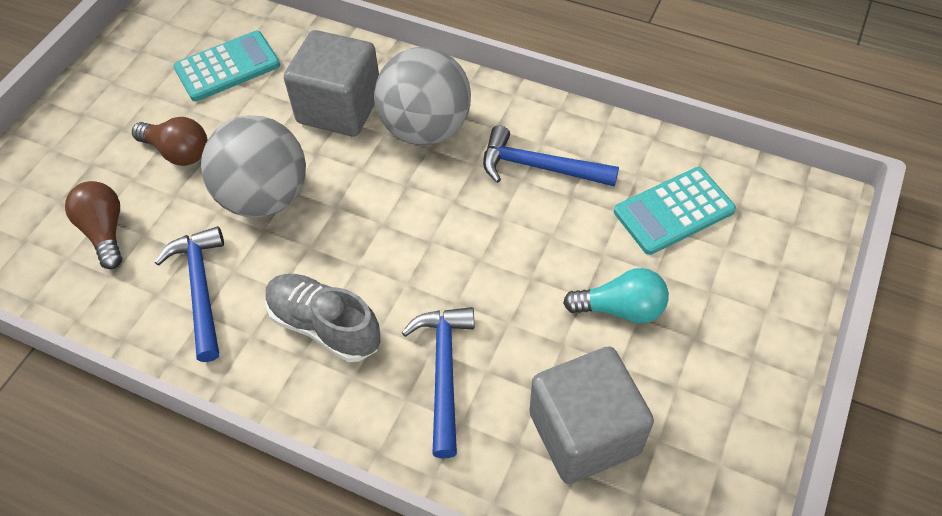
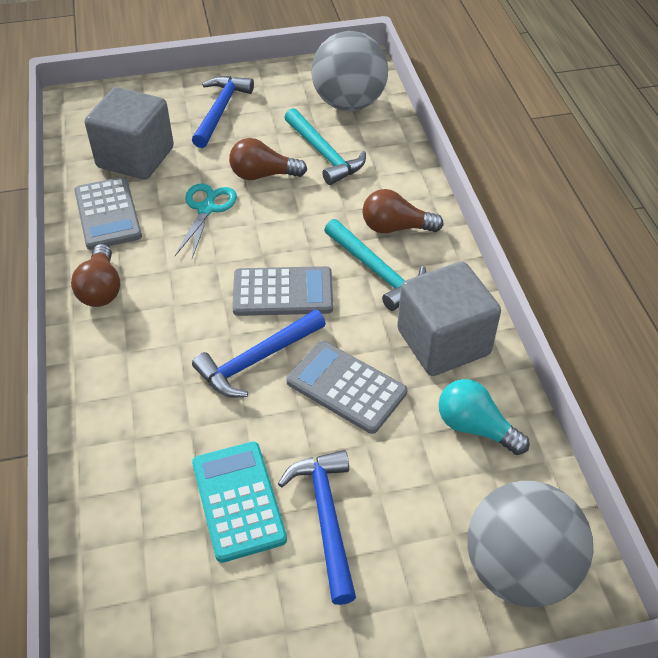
brown light bulb: 2 -> 3
grey calculator: 0 -> 3
grey shoe: 1 -> 0
turquoise calculator: 2 -> 1
turquoise hammer: 0 -> 2
turquoise scissors: 0 -> 1

